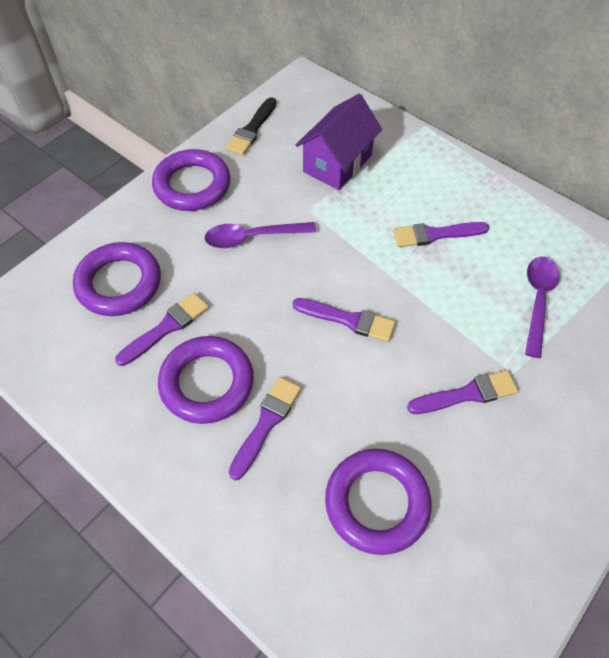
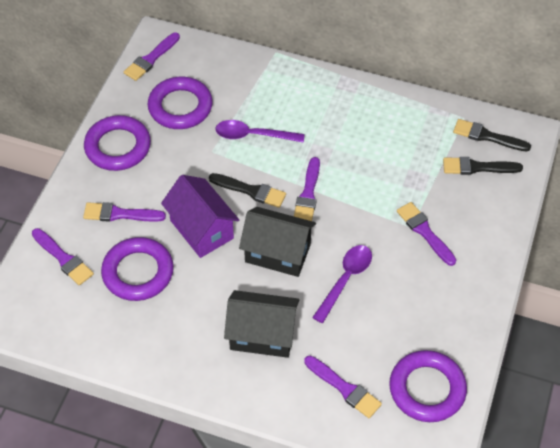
black brush: 1 -> 3
black house: 0 -> 2
purple brush: 5 -> 6

